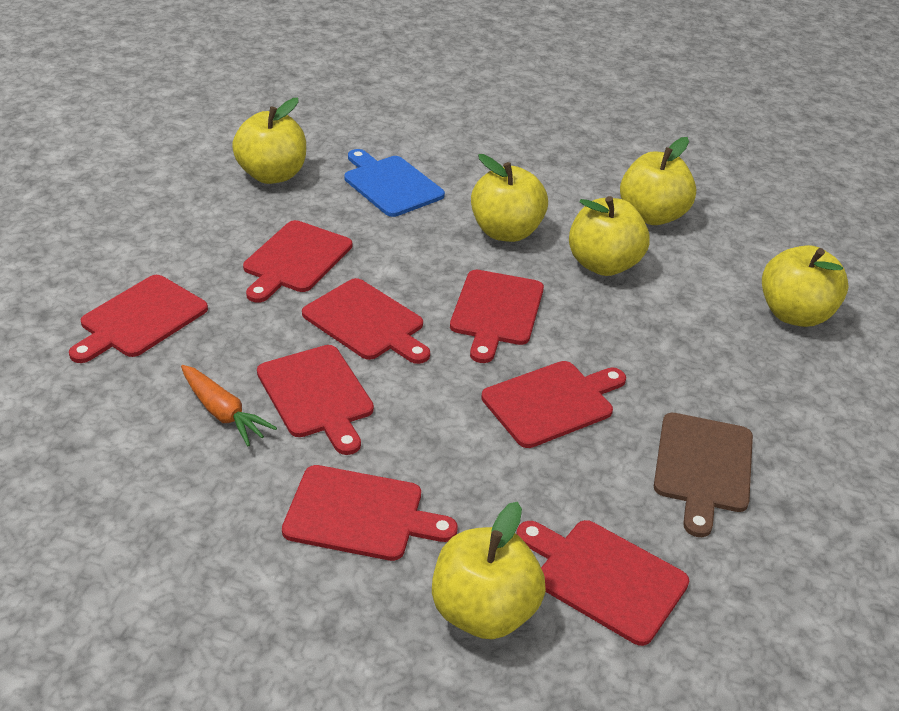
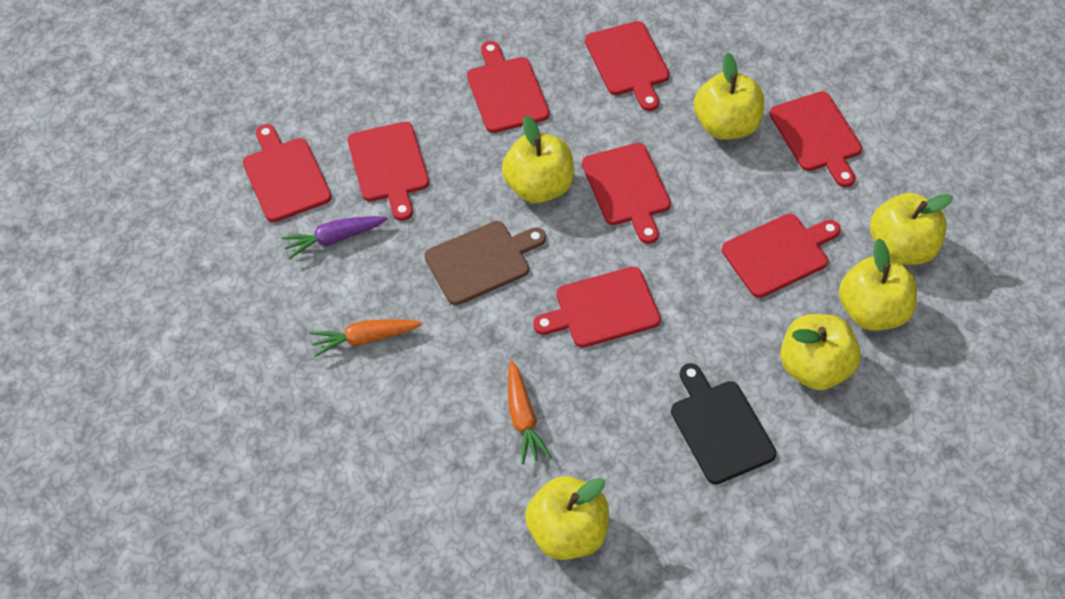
black cutting board: 0 -> 1
blue cutting board: 1 -> 0
orange carrot: 1 -> 2
purple carrot: 0 -> 1

